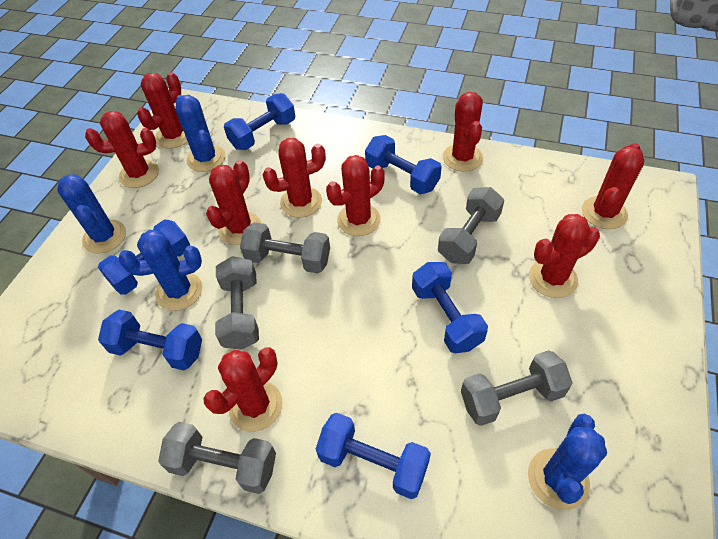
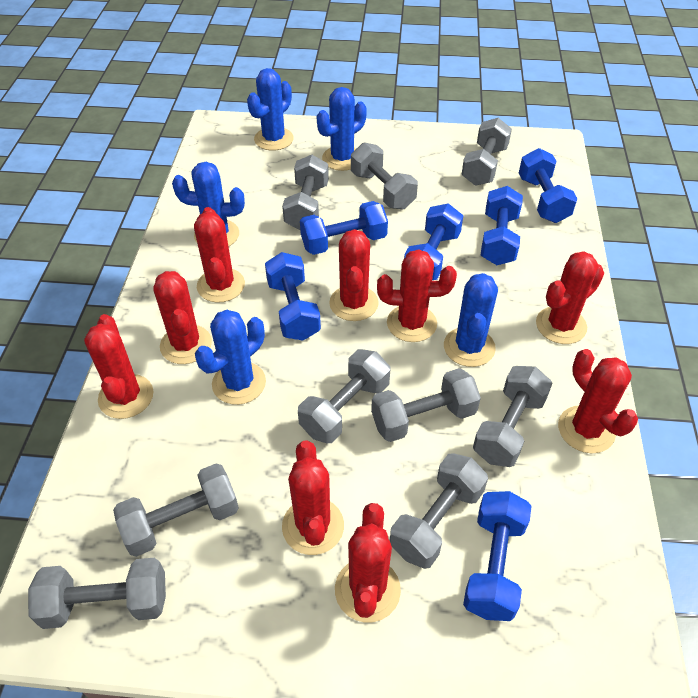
blue cactus: 4 -> 5
grey dumbbell: 5 -> 9

